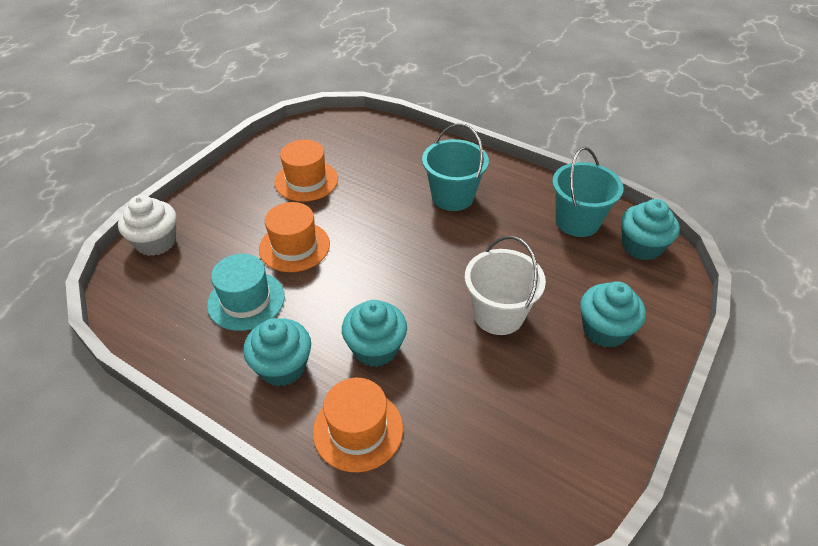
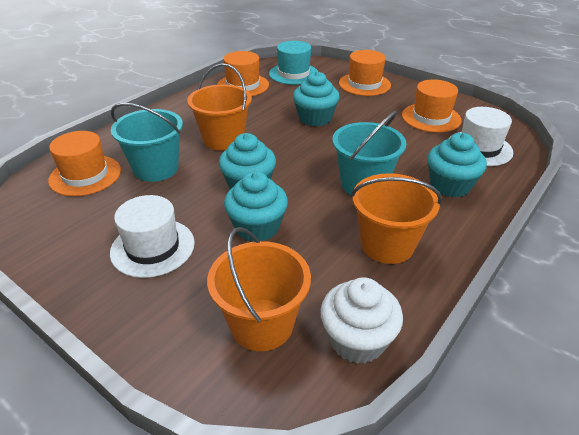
orange bucket: 0 -> 3
orange hat: 3 -> 4
white bucket: 1 -> 0
white hat: 0 -> 2

